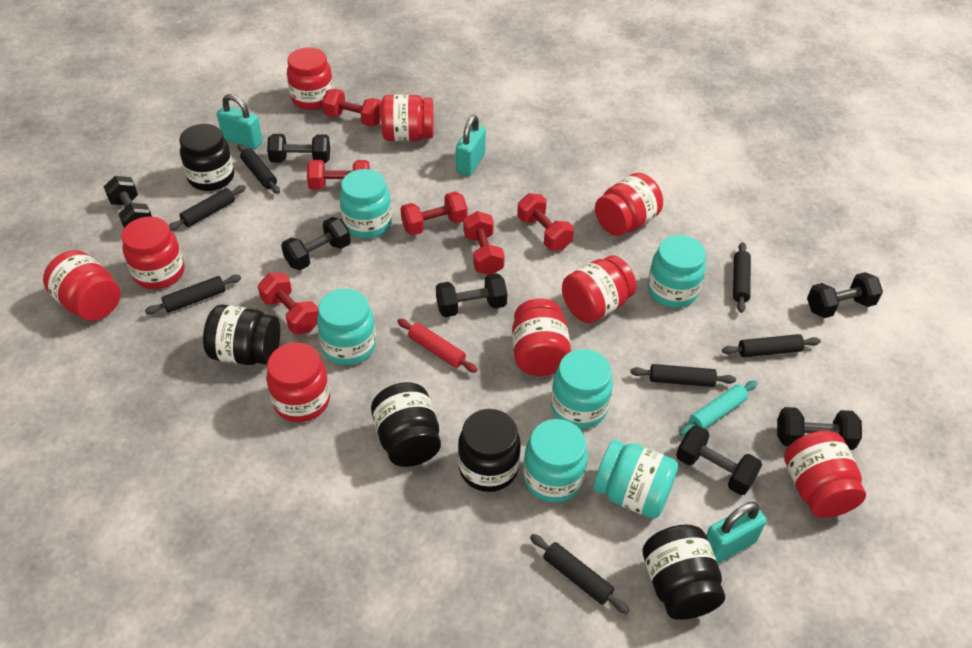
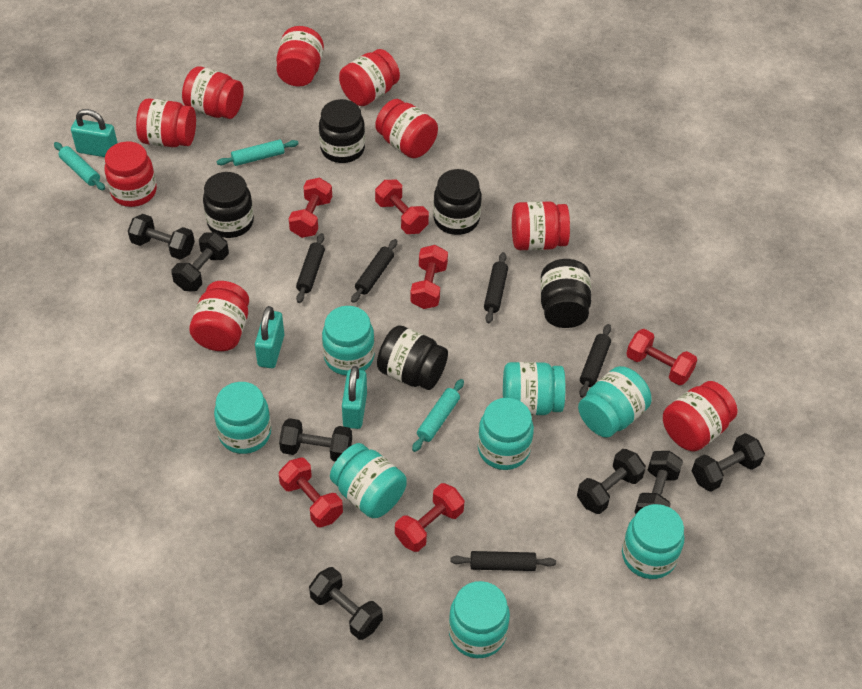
black rolling pin: 7 -> 5
red rolling pin: 1 -> 0
turquoise jar: 6 -> 8
turquoise rolling pin: 1 -> 3

